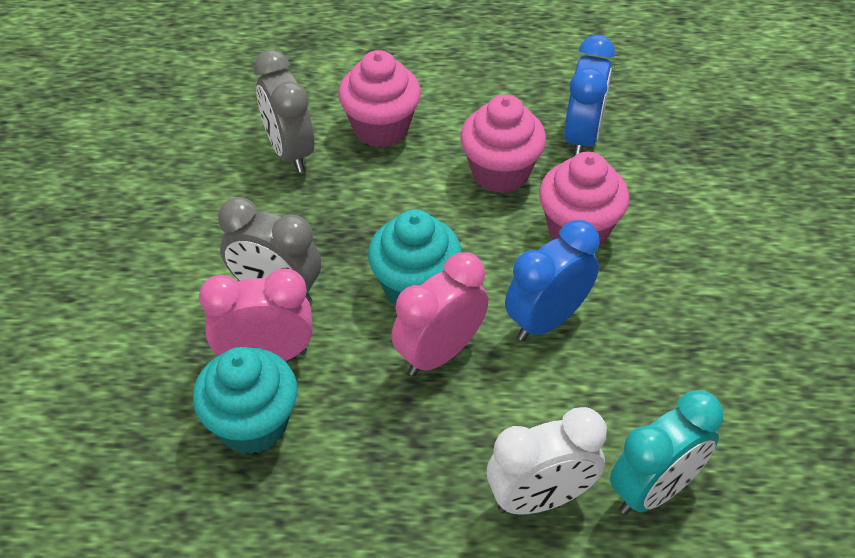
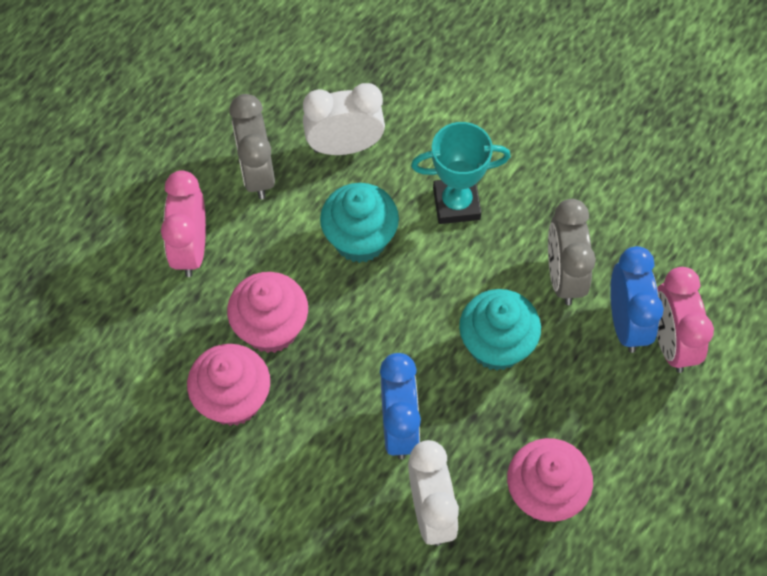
turquoise clock: 1 -> 0
turquoise trophy: 0 -> 1
white clock: 1 -> 2

